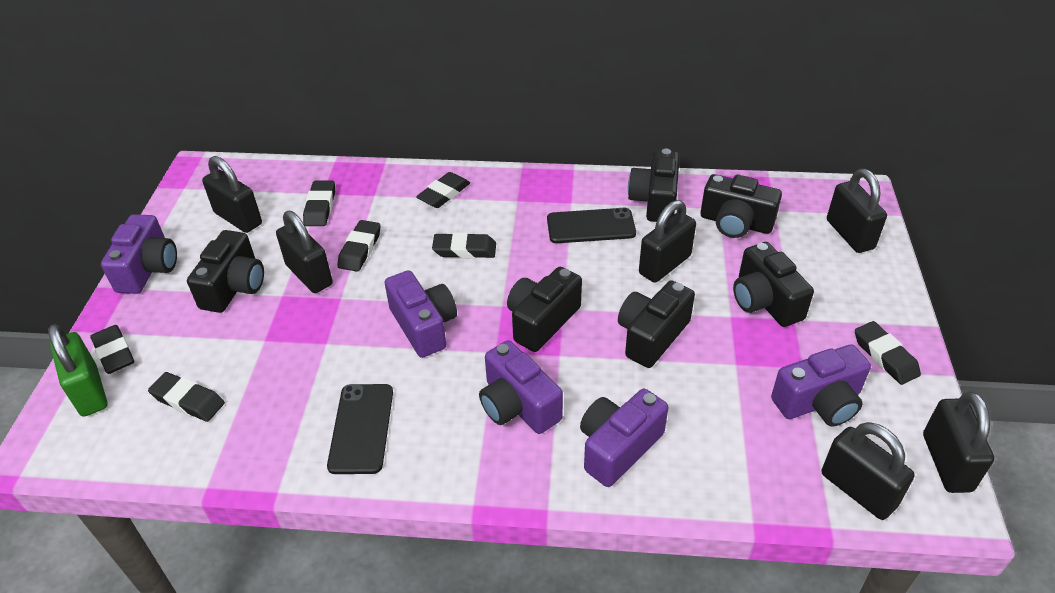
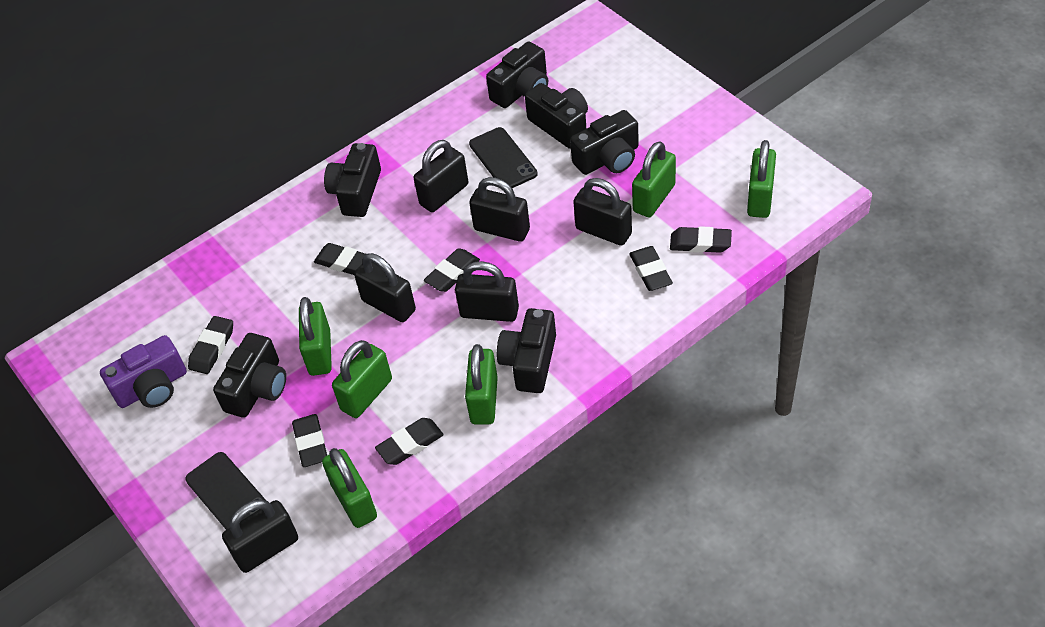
green padlock: 1 -> 6
purple camera: 5 -> 1

